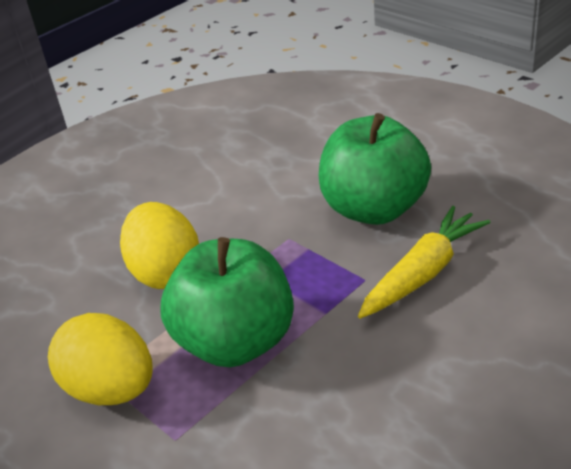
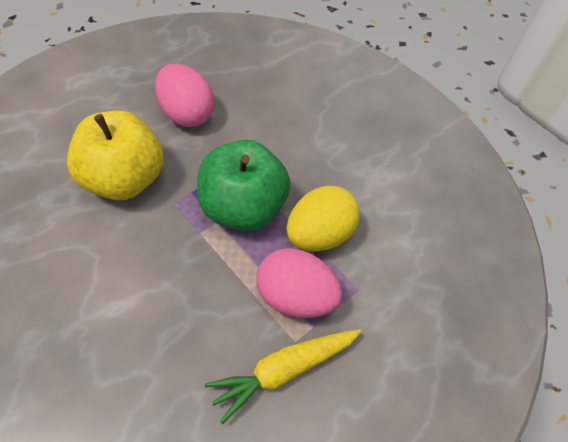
green apple: 2 -> 1
pink egg: 0 -> 2
yellow apple: 0 -> 1
yellow egg: 2 -> 1

